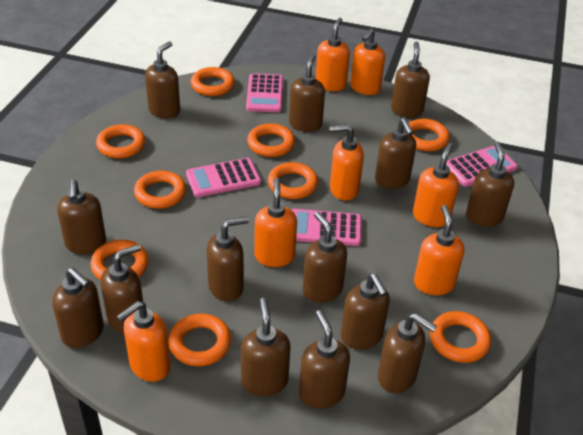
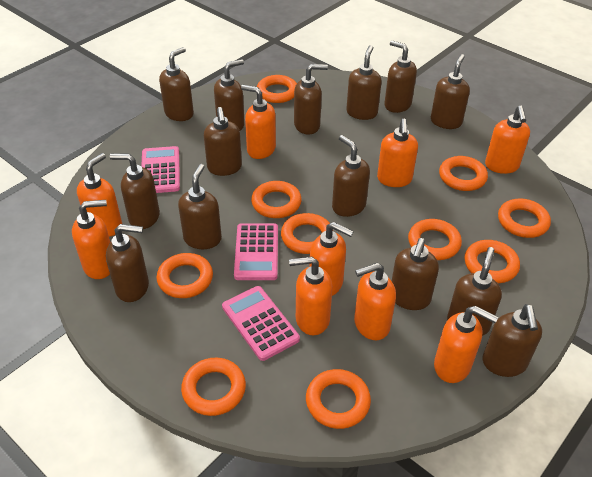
orange ring: 9 -> 10
orange soap dispenser: 7 -> 9
pink calculator: 4 -> 3

